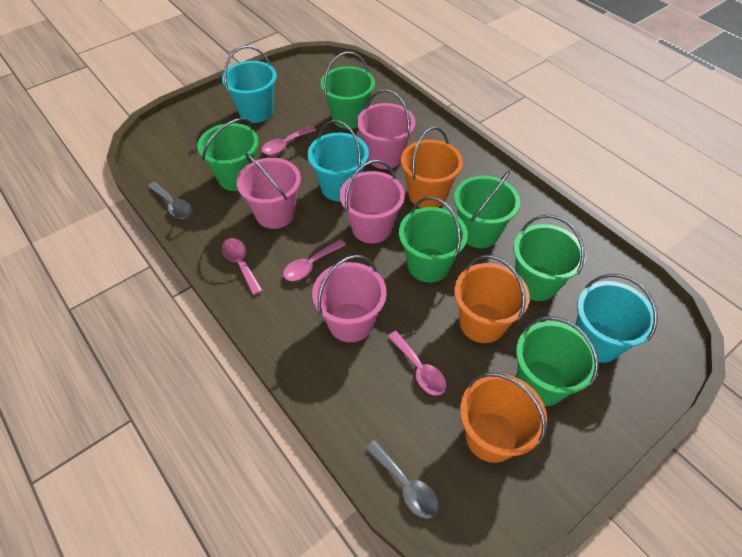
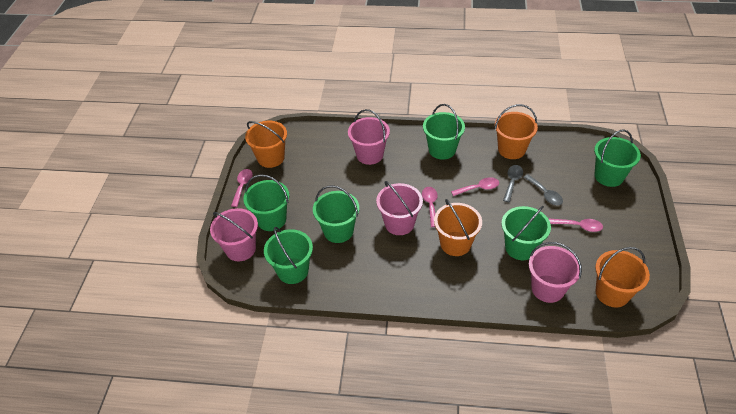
orange bucket: 3 -> 4
turquoise bucket: 3 -> 0

